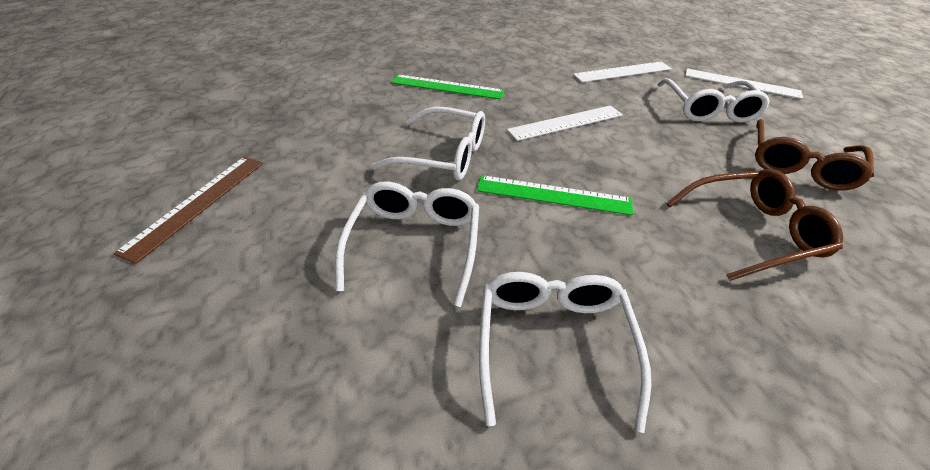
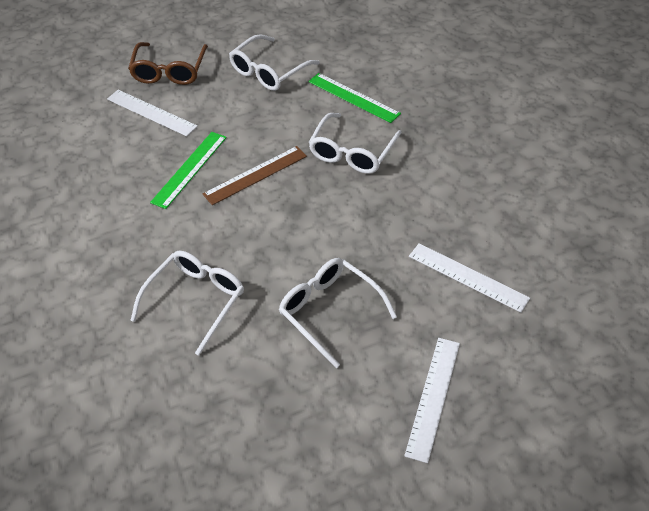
brown glasses: 2 -> 1

